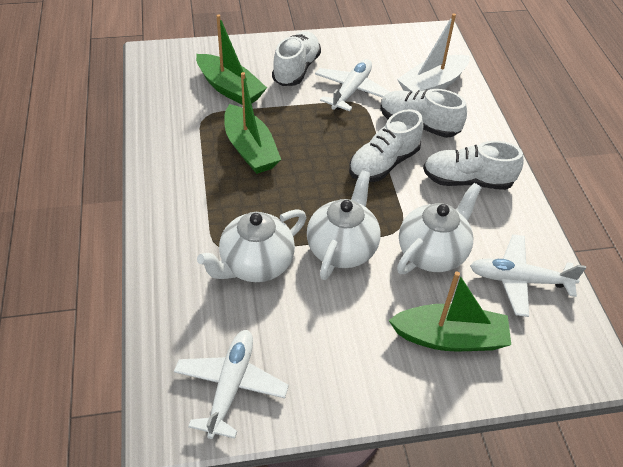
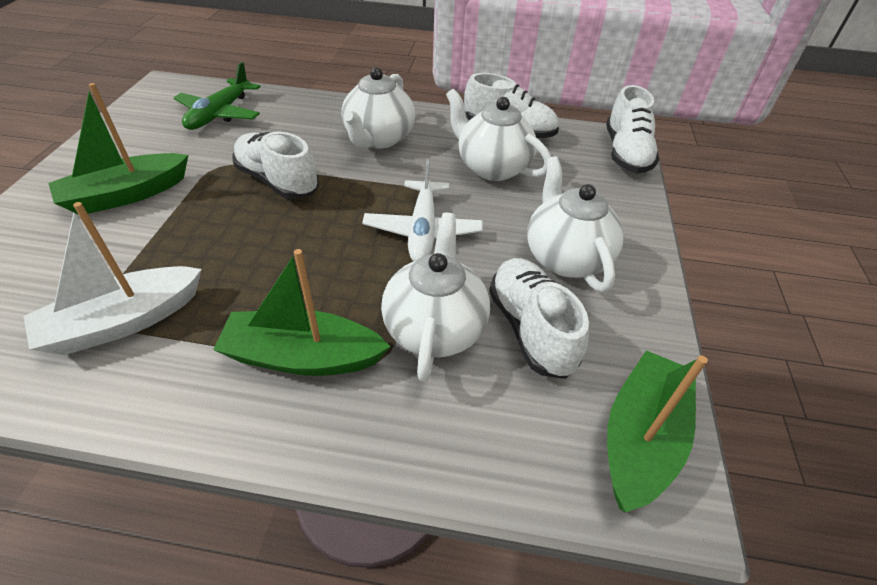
green plane: 0 -> 1
white plane: 3 -> 1
white teapot: 3 -> 4

